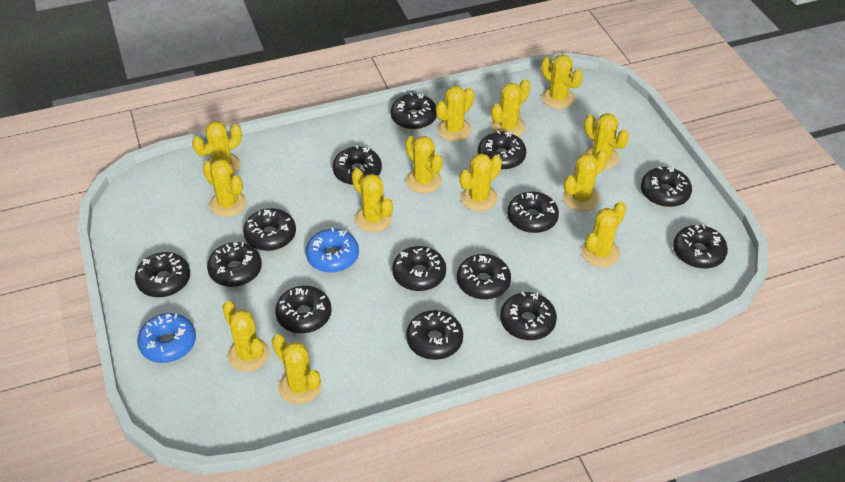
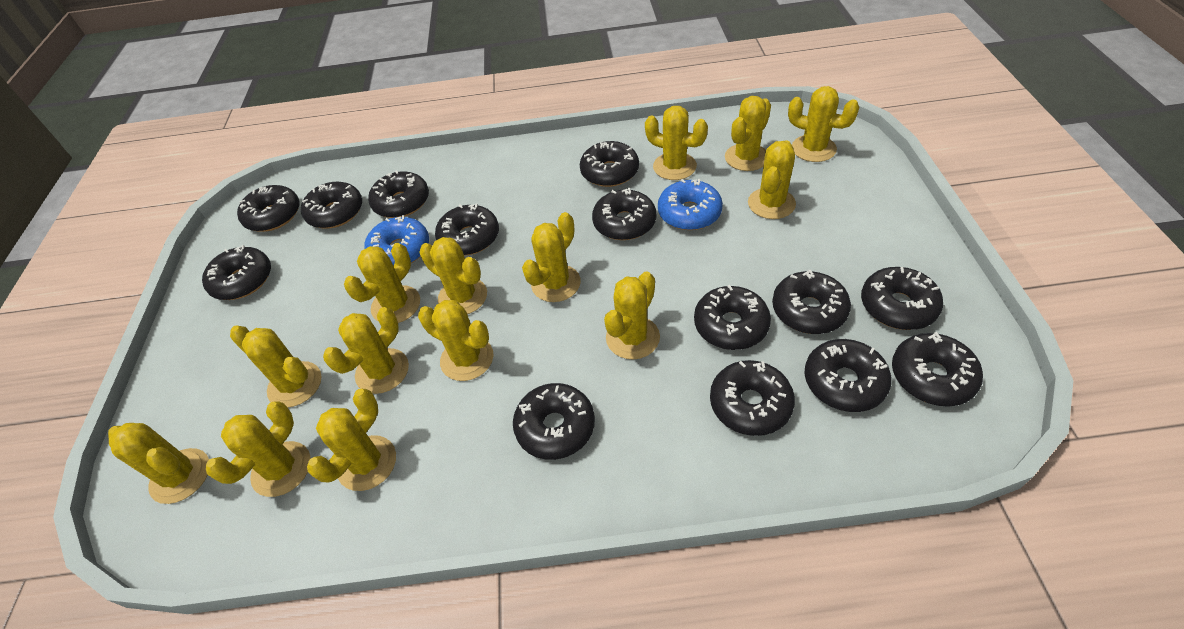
yellow cactus: 13 -> 14

